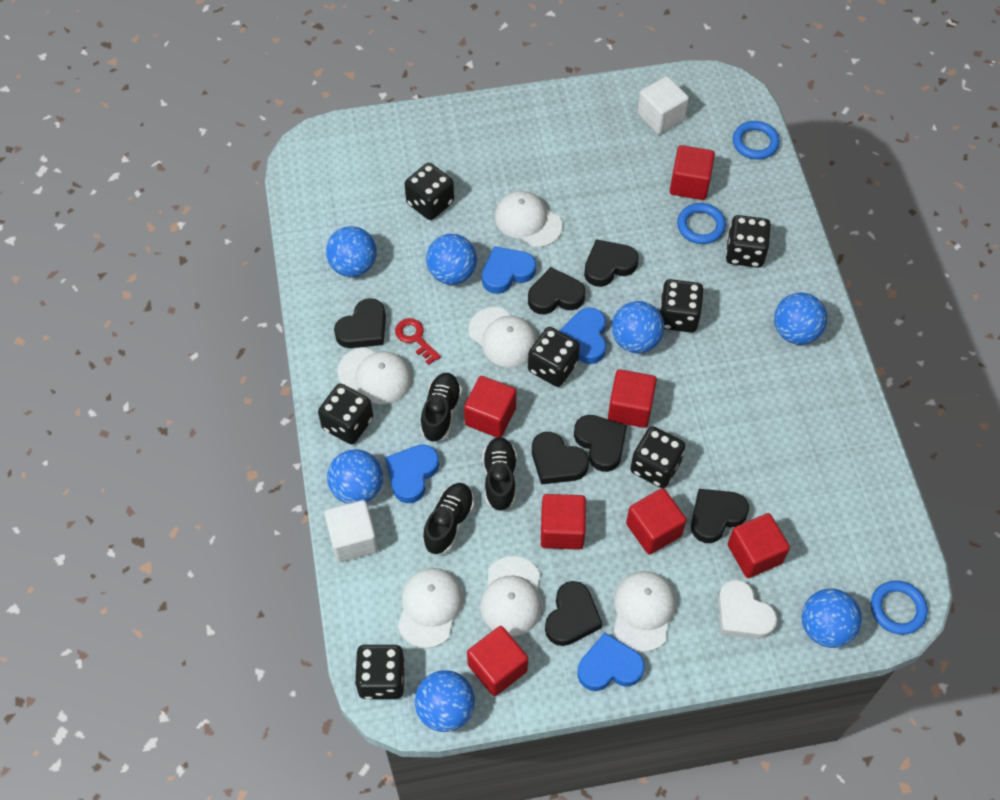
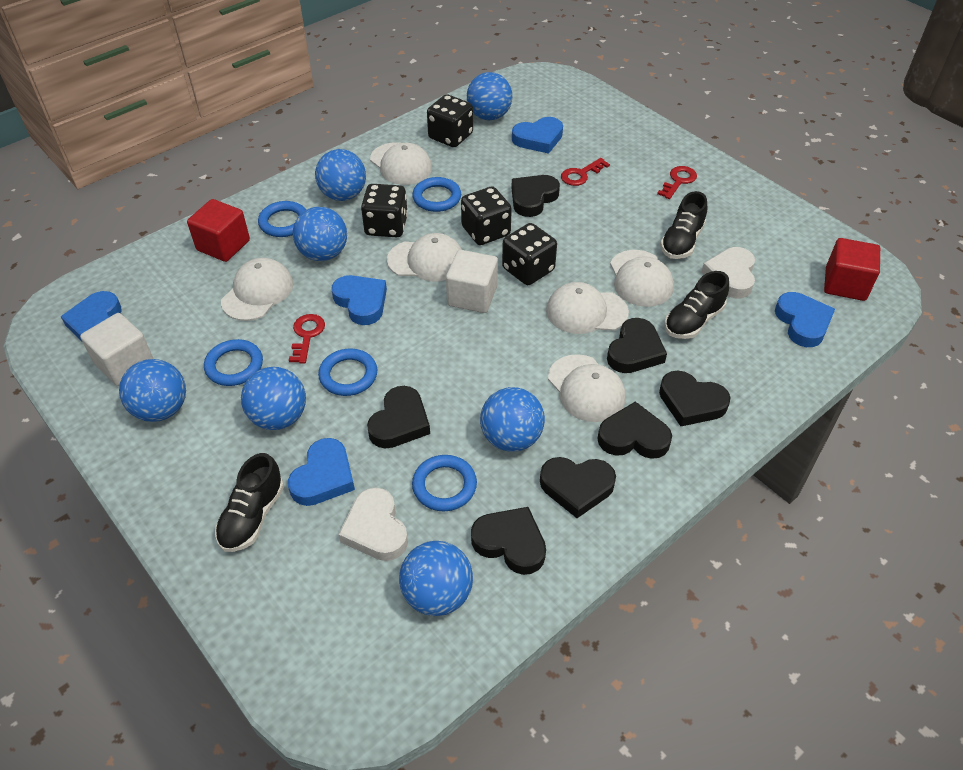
black dice: 7 -> 4
blue heart: 4 -> 5
blue ring: 3 -> 5
red cube: 7 -> 2
red key: 1 -> 3
white heart: 1 -> 2

